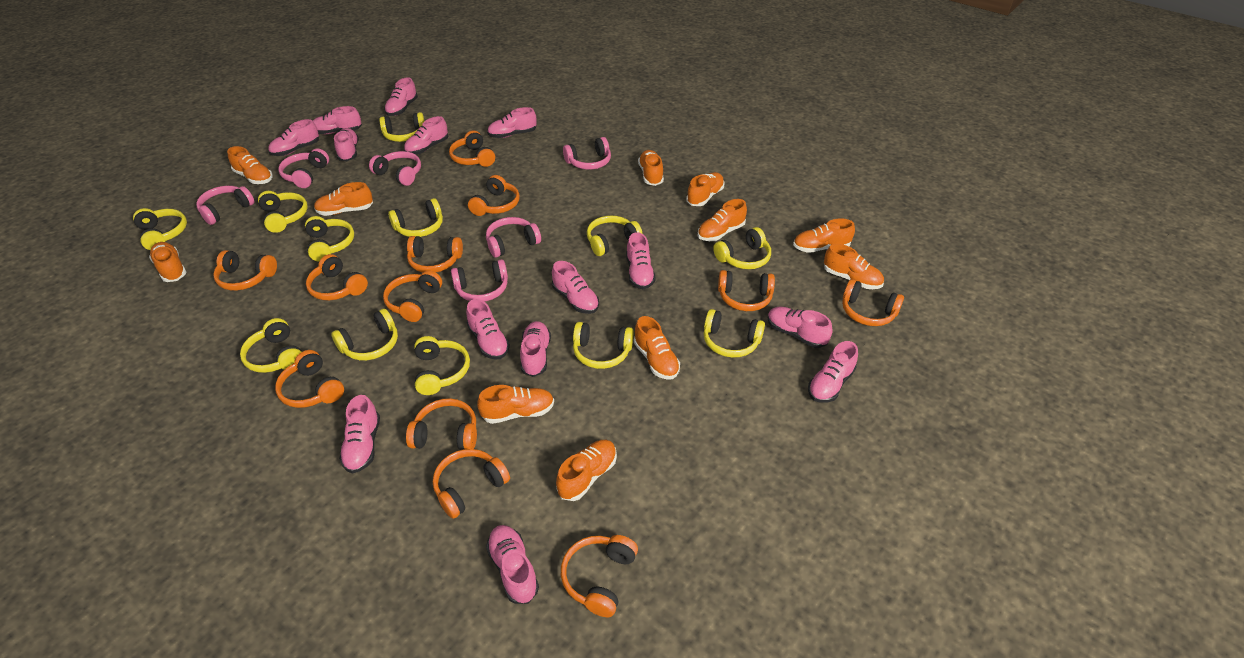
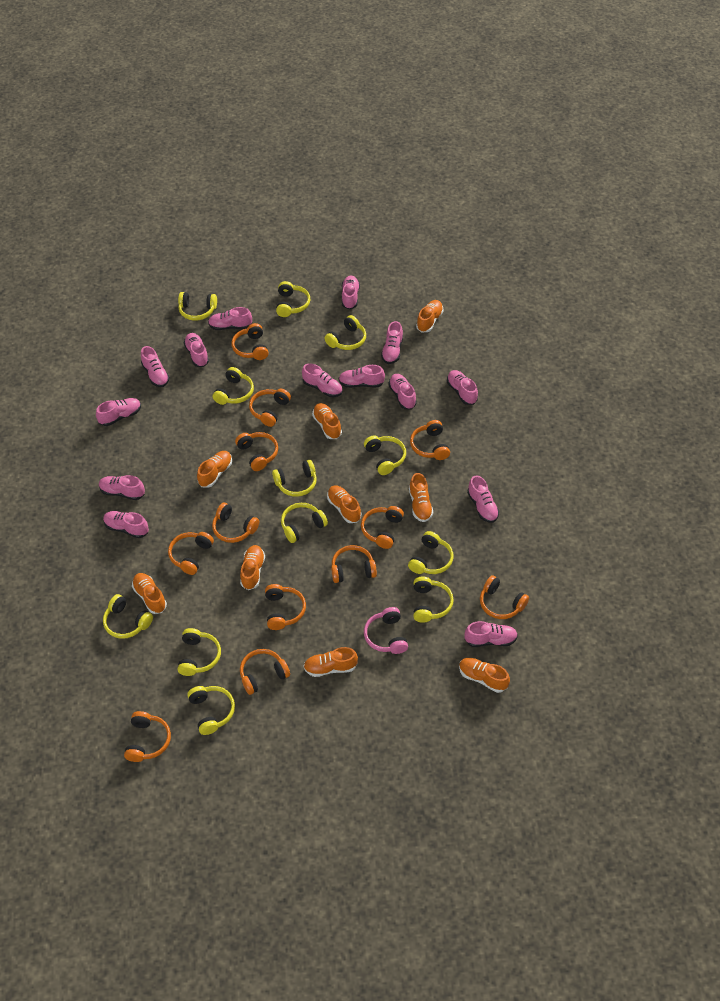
orange shoe: 11 -> 9
pink headphones: 6 -> 1

